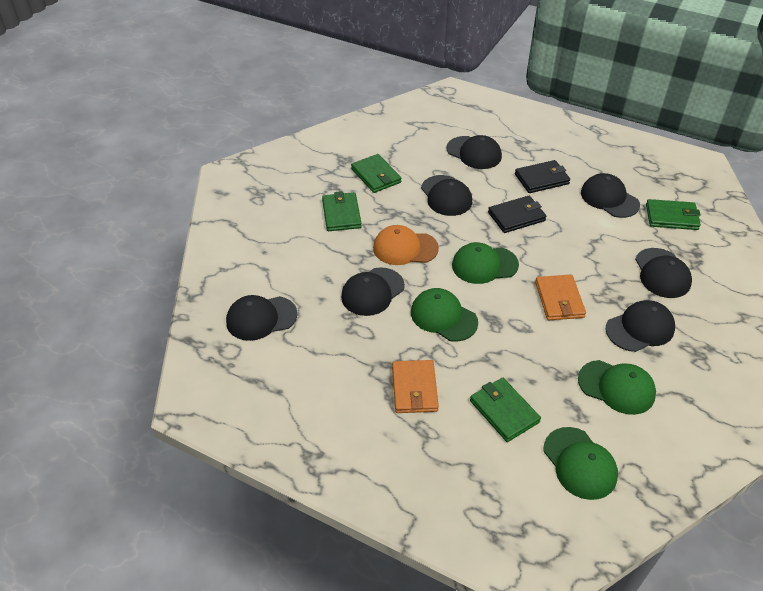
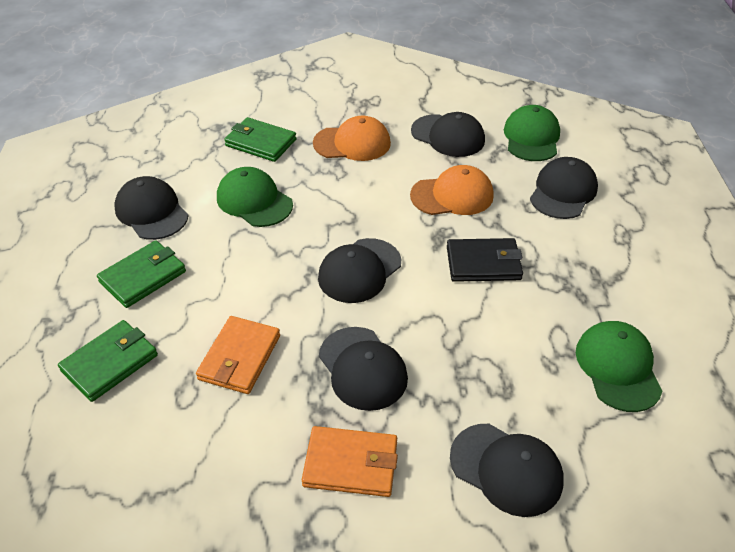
black cap: 7 -> 6
black wallet: 2 -> 1
green cap: 4 -> 3
green wallet: 4 -> 3
orange cap: 1 -> 2

